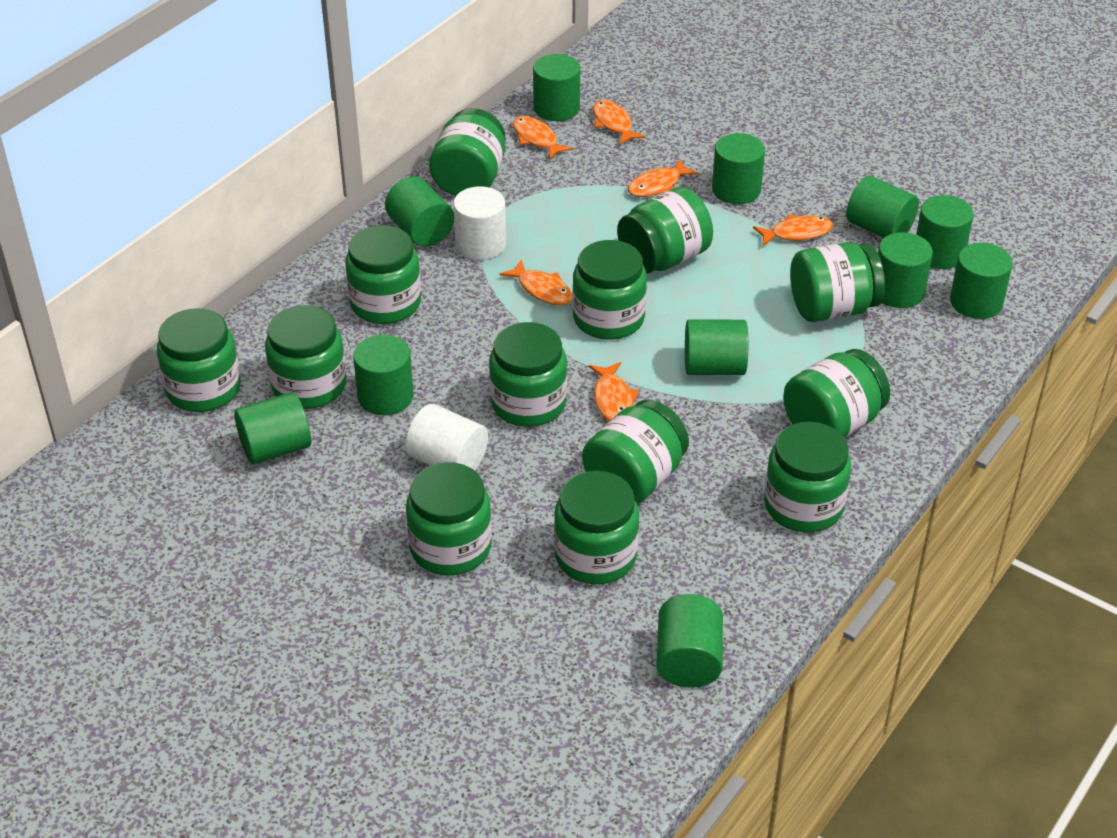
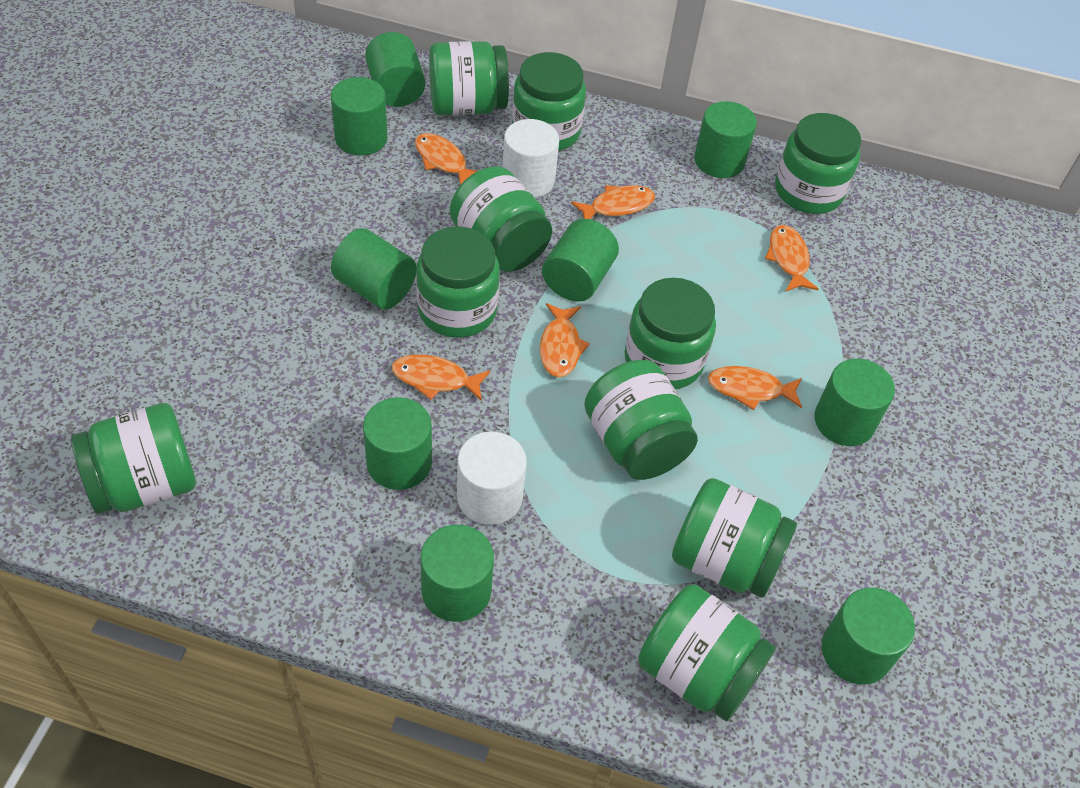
green cylinder: 11 -> 9
green jar: 13 -> 10

